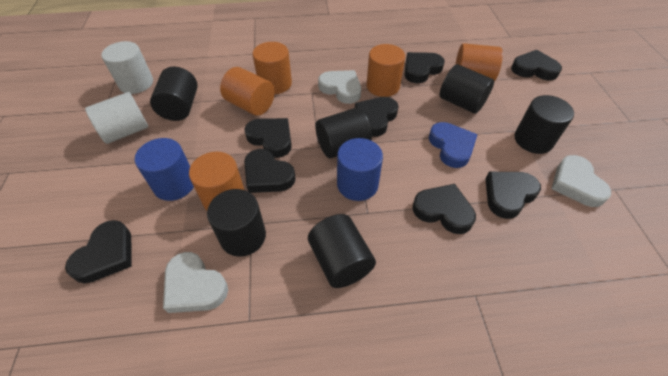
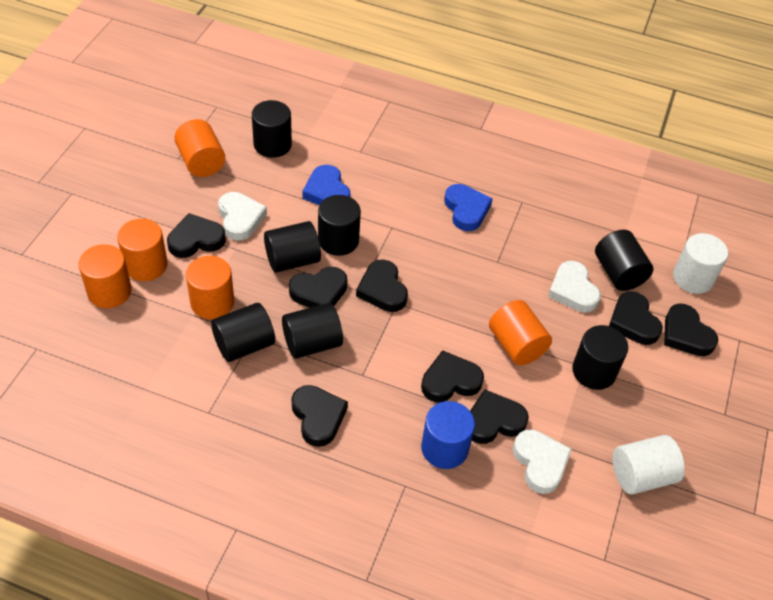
black cylinder: 6 -> 7
blue cylinder: 2 -> 1
blue heart: 1 -> 2

